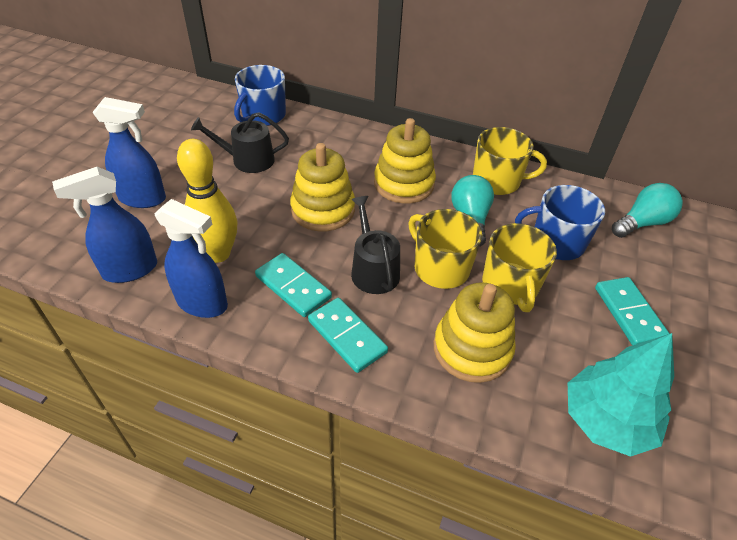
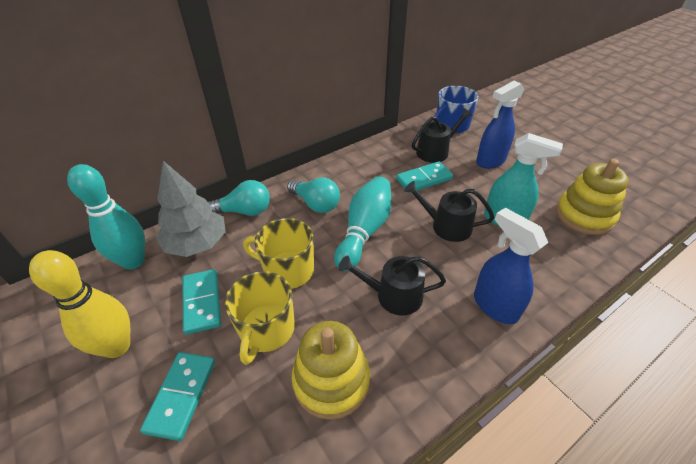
black watering can: 2 -> 3
blue mug: 2 -> 1
blue spray bottle: 3 -> 2
grey tree: 0 -> 1
turquoise bowling pin: 0 -> 2
turquoise spray bottle: 0 -> 1
turquoise tree: 1 -> 0
yellow mug: 3 -> 2
yellow stacking toy: 3 -> 2

